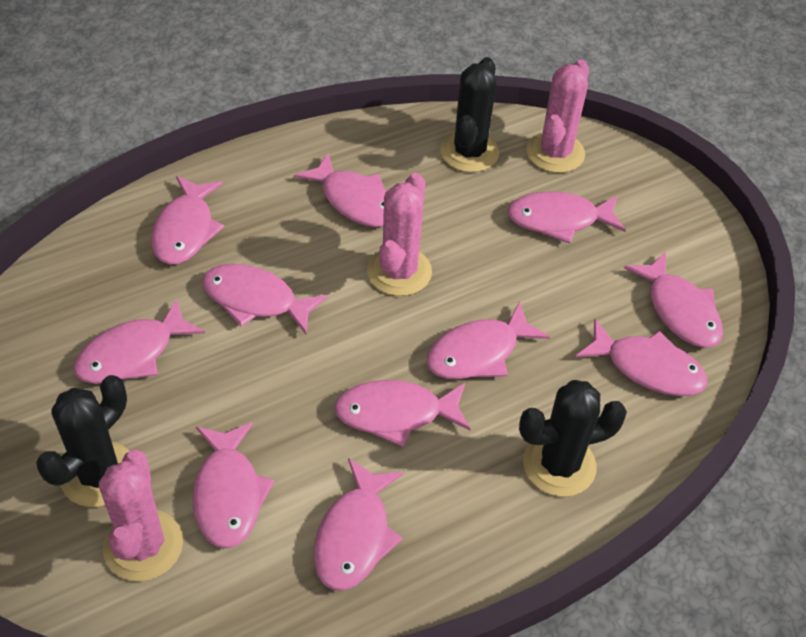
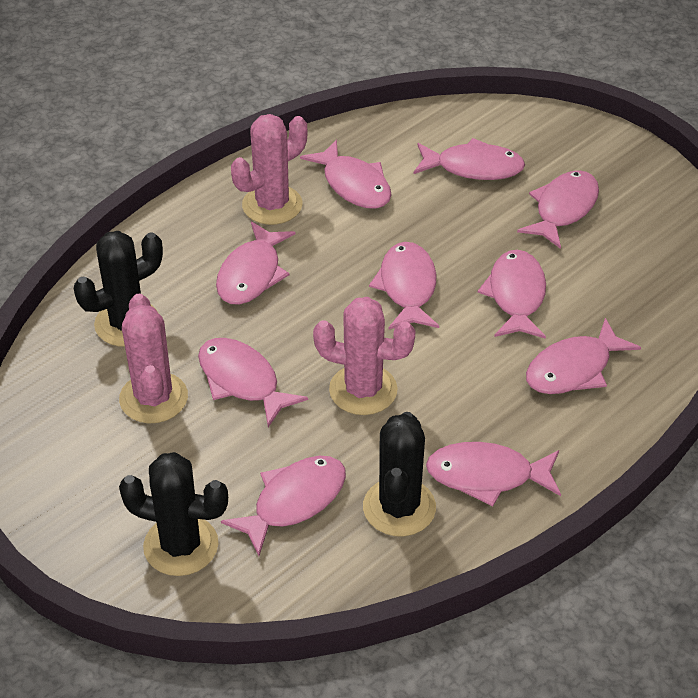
pink fish: 11 -> 10

